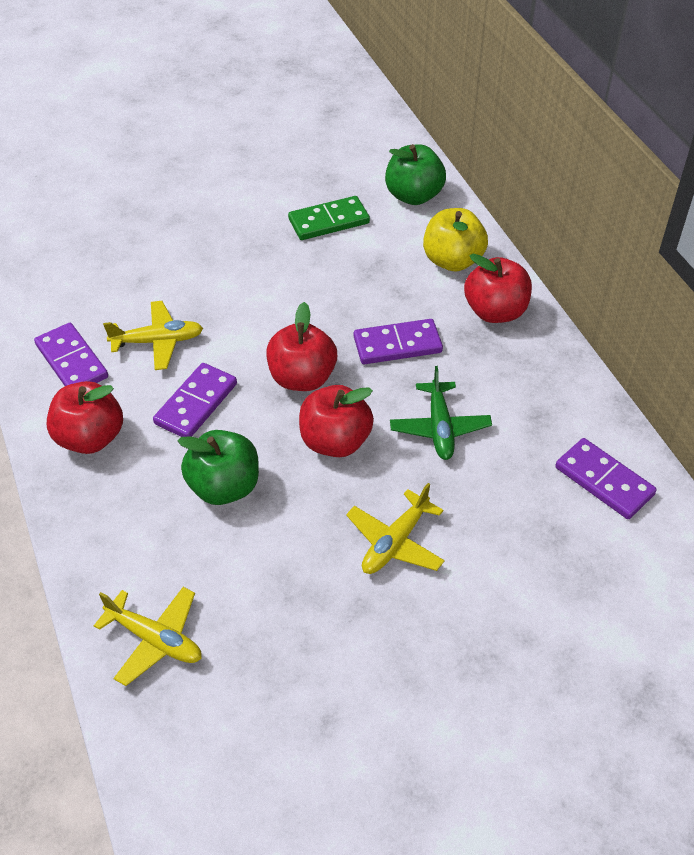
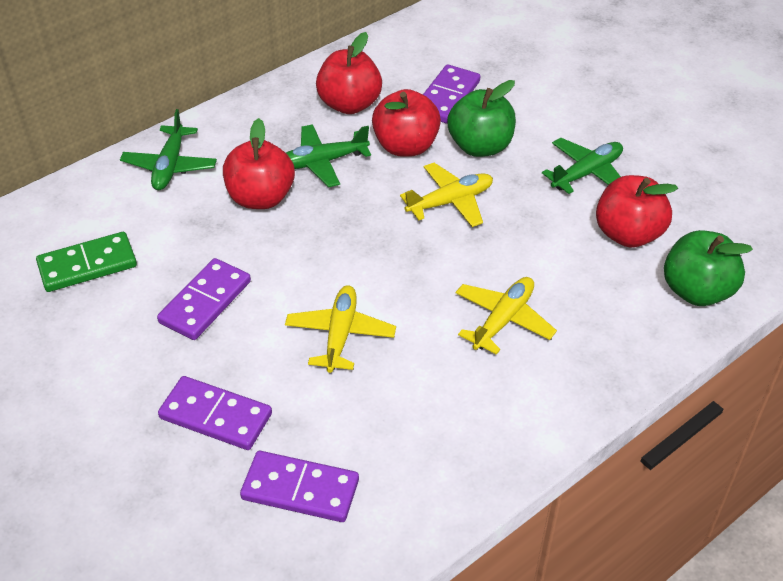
green plane: 1 -> 3
yellow apple: 1 -> 0

